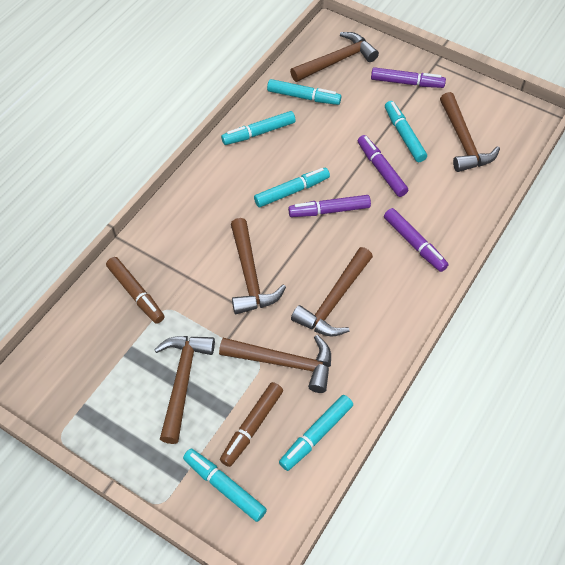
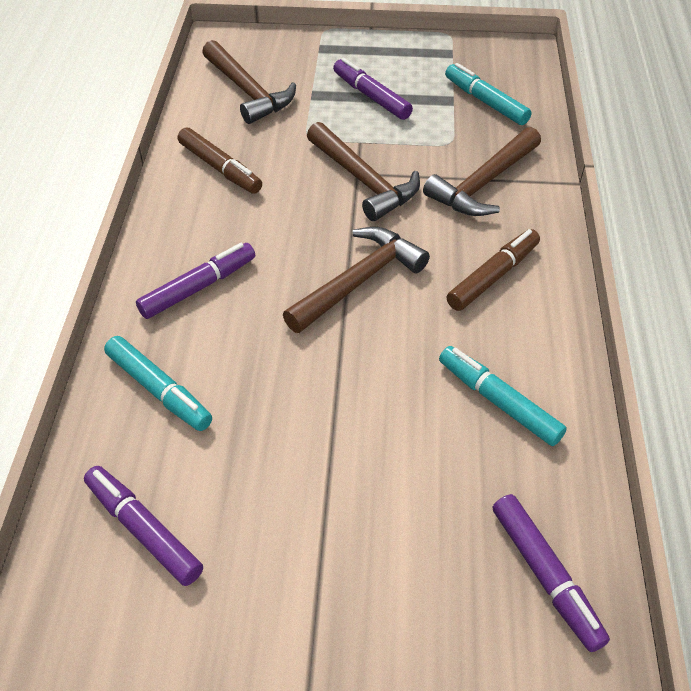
brown hammer: 6 -> 4
turquoise marker: 6 -> 3

